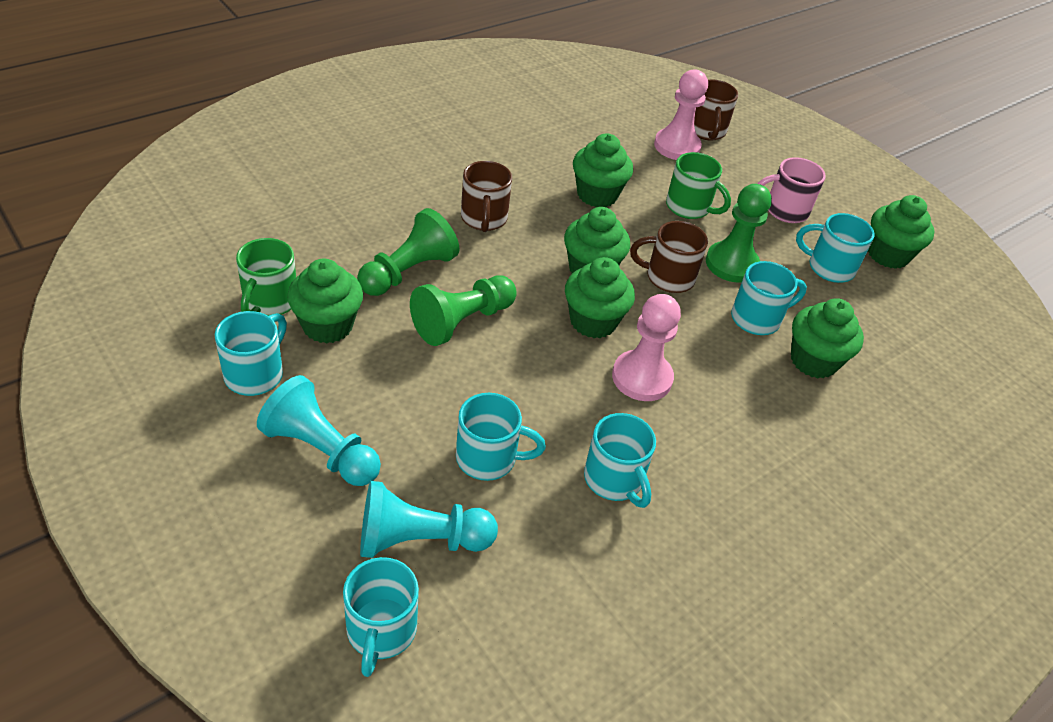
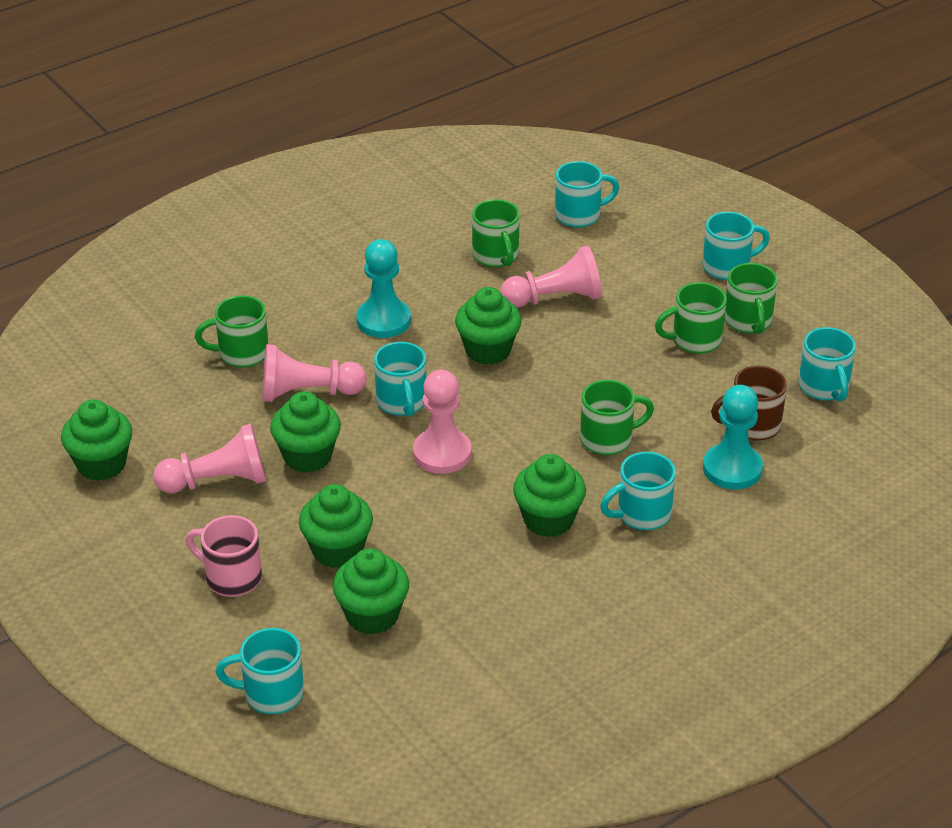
brown mug: 3 -> 1
green mug: 2 -> 5
green pawn: 3 -> 0
pink pawn: 2 -> 4

